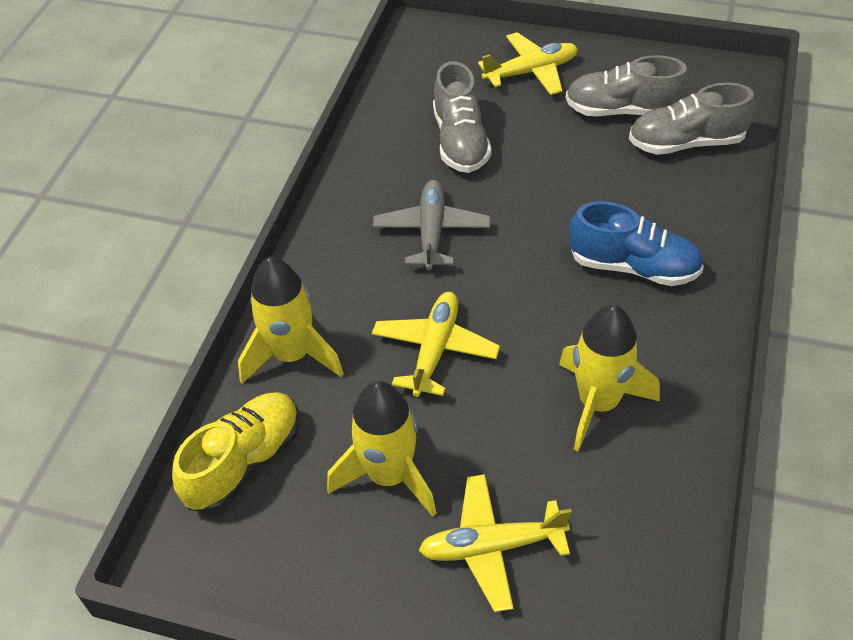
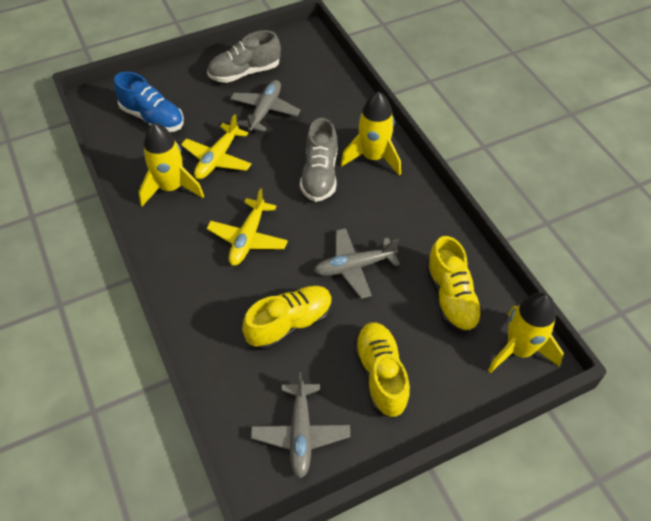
grey plane: 1 -> 3
grey shoe: 3 -> 2
yellow plane: 3 -> 2
yellow shoe: 1 -> 3

